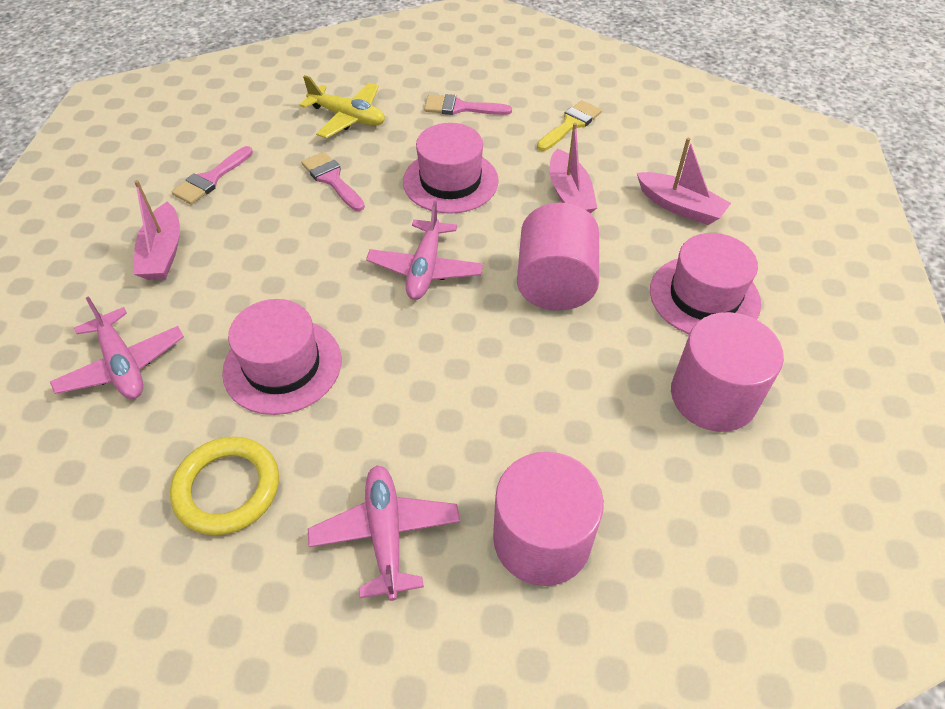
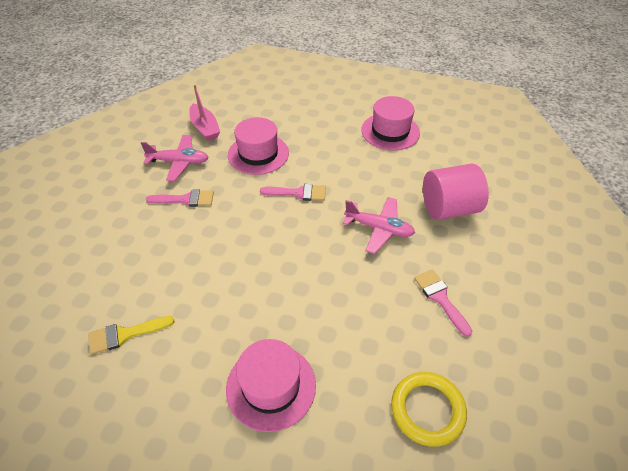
pink boat: 3 -> 1
pink cylinder: 3 -> 1
pink plane: 3 -> 2
yellow plane: 1 -> 0

